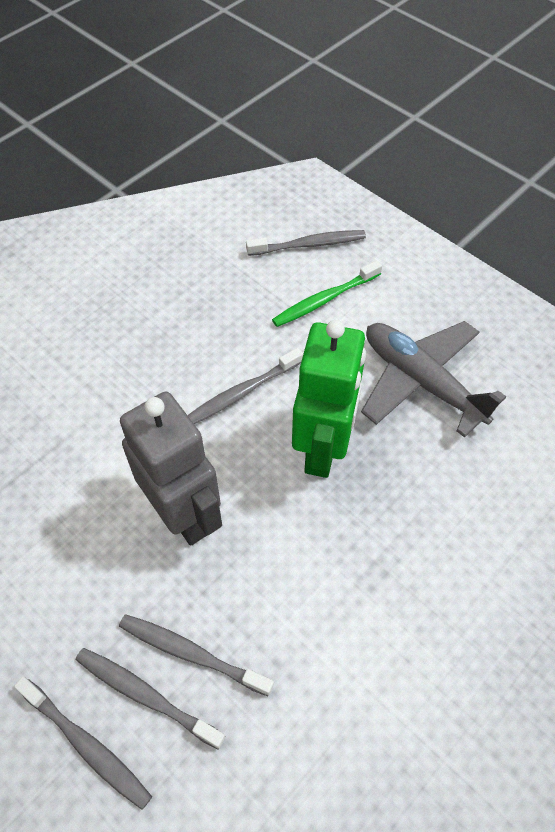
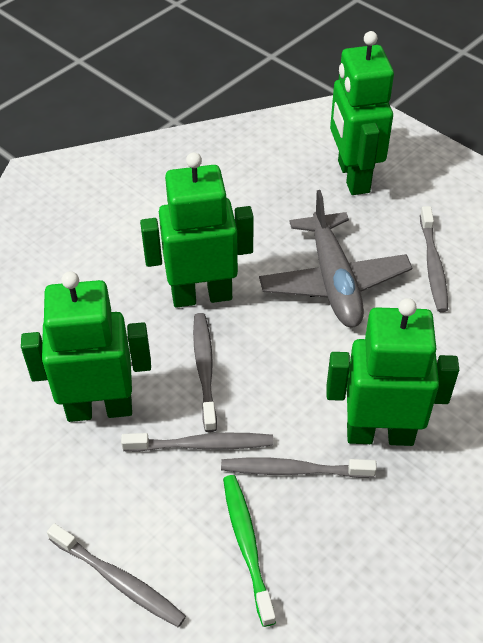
green robot: 1 -> 4
grey robot: 1 -> 0

